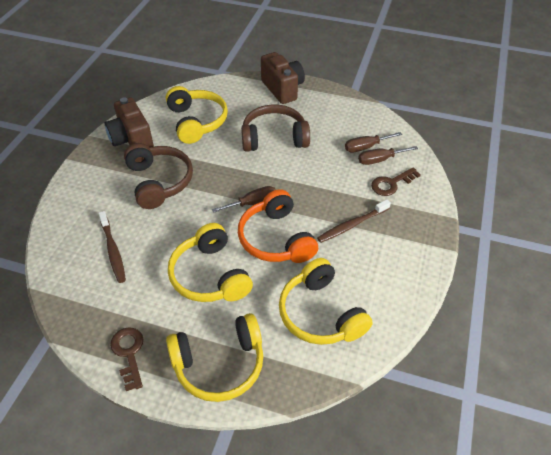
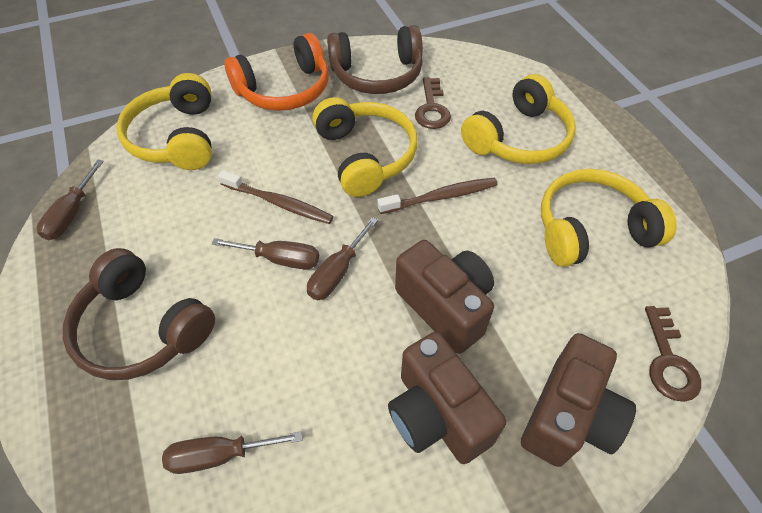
brown camera: 2 -> 3
brown screwdriver: 3 -> 4

